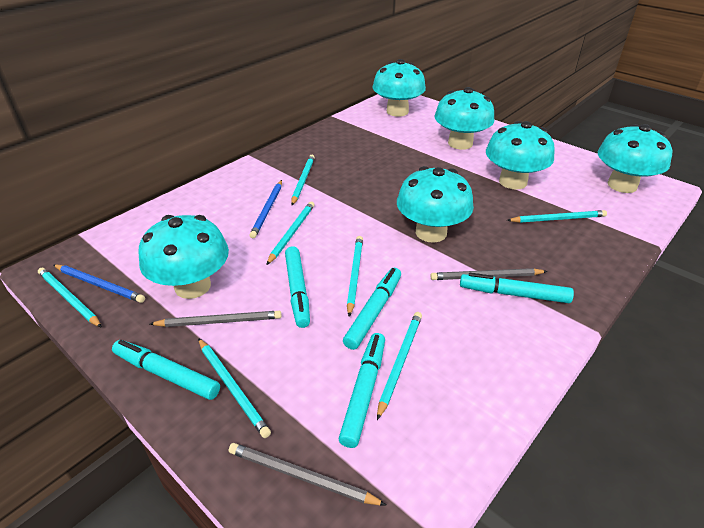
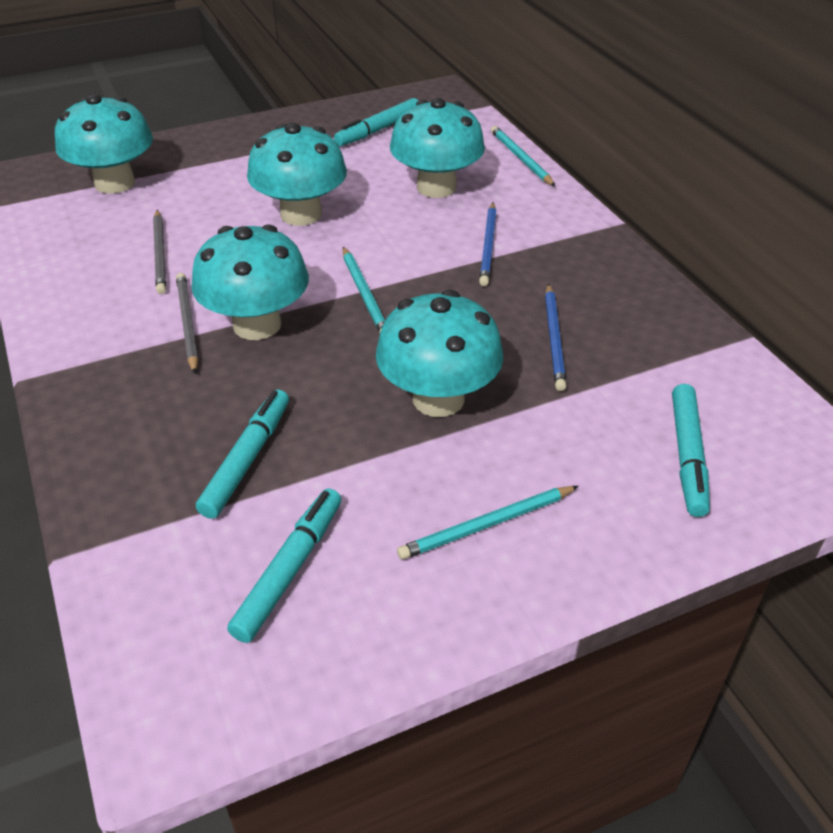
grey pencil: 3 -> 2
turquoise marker: 5 -> 4
turquoise mushroom: 6 -> 5
turquoise pencil: 7 -> 3

